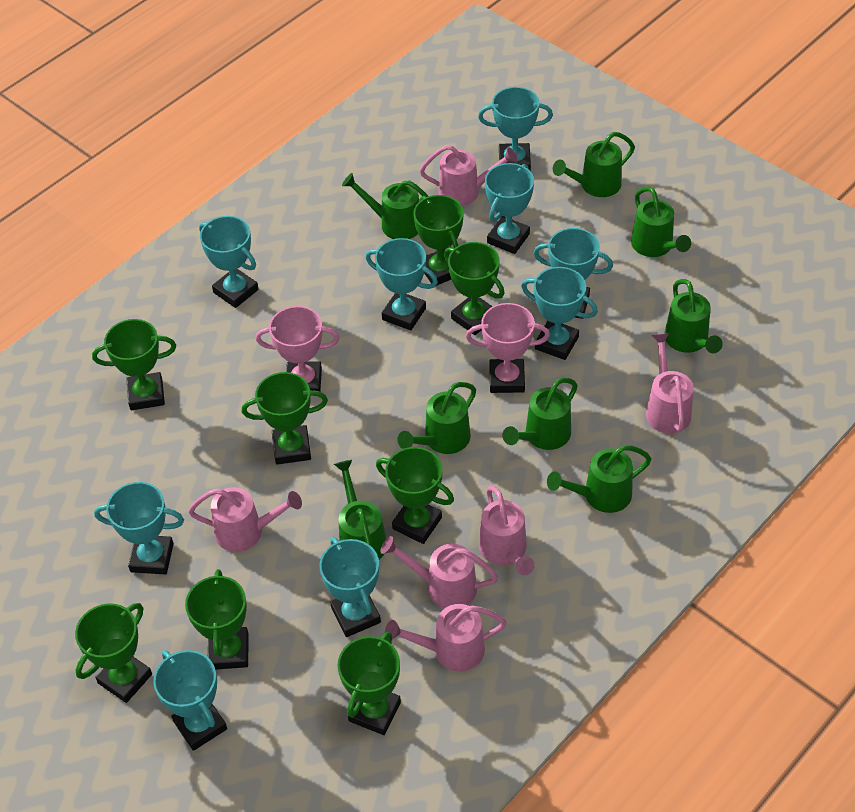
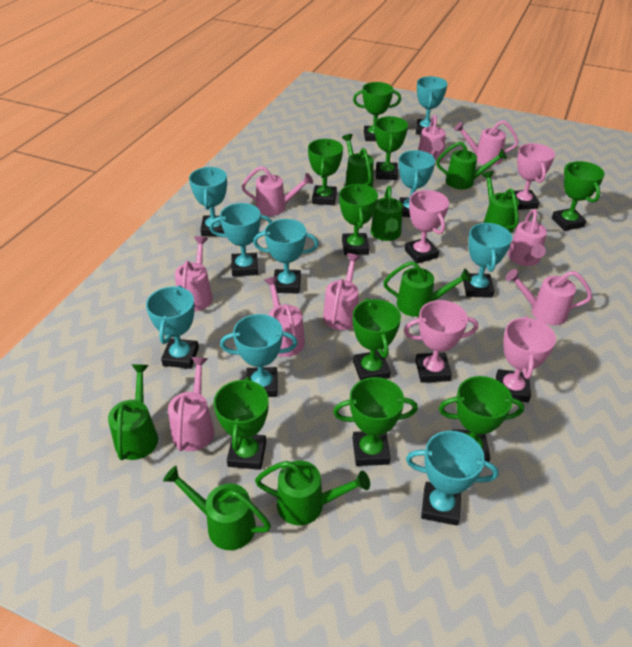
green trophy: 8 -> 9
pink trophy: 2 -> 4
pink watering can: 6 -> 9

